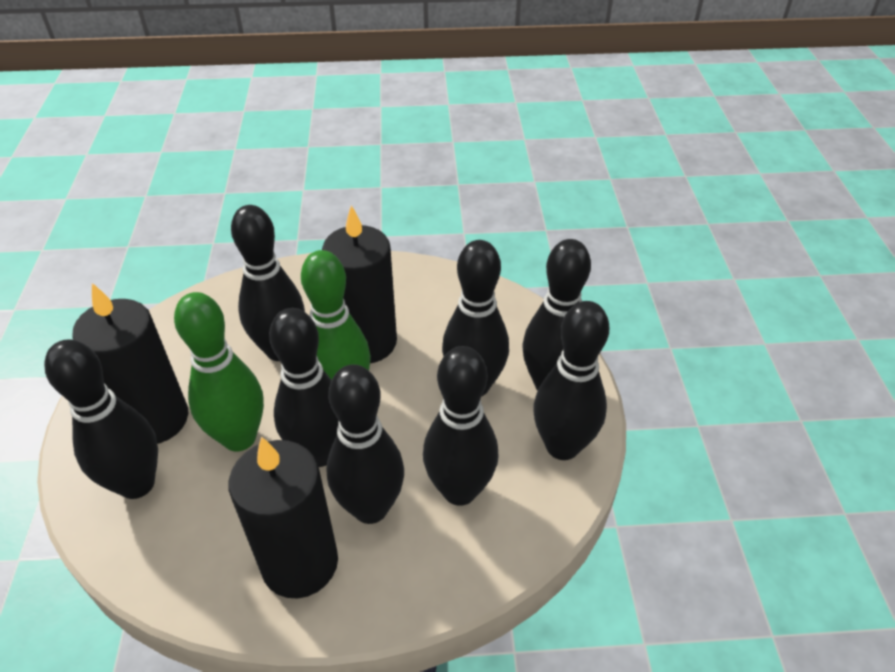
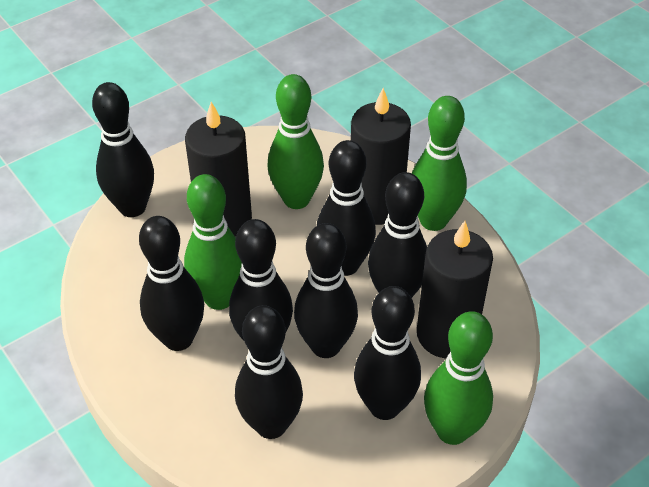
green bowling pin: 2 -> 4

